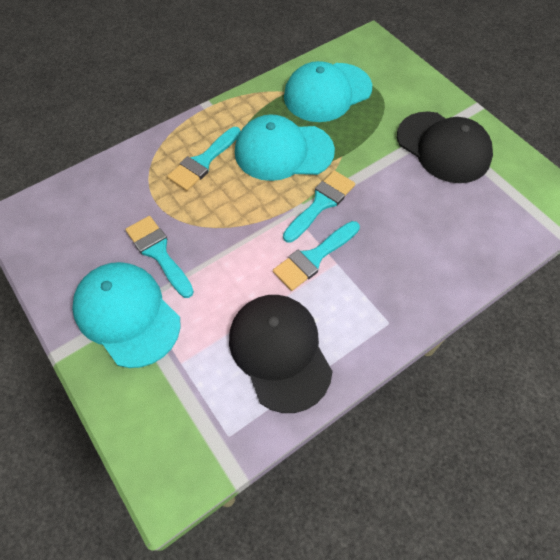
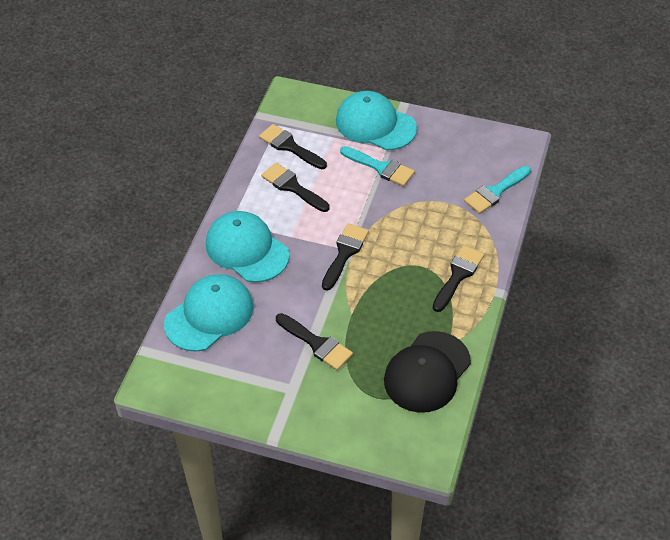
black brush: 0 -> 5
black cap: 2 -> 1
turquoise brush: 4 -> 2

